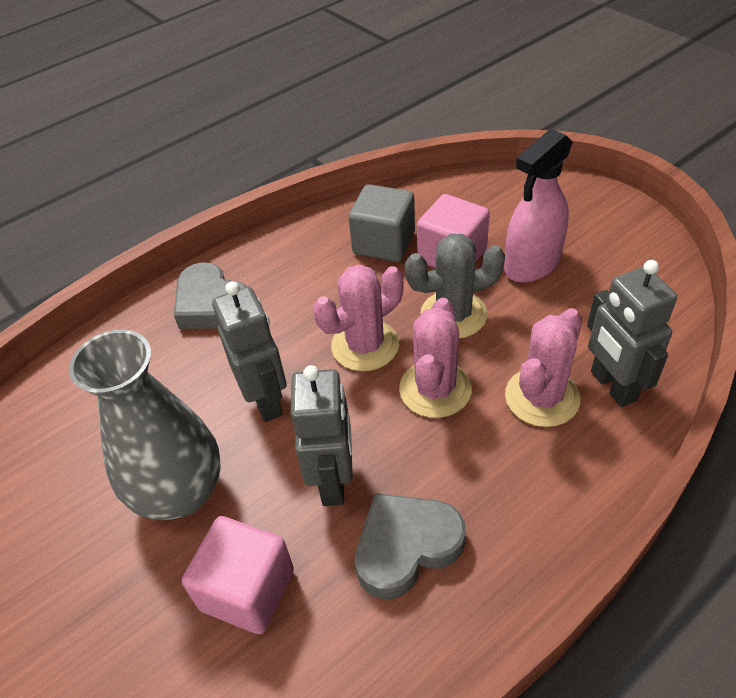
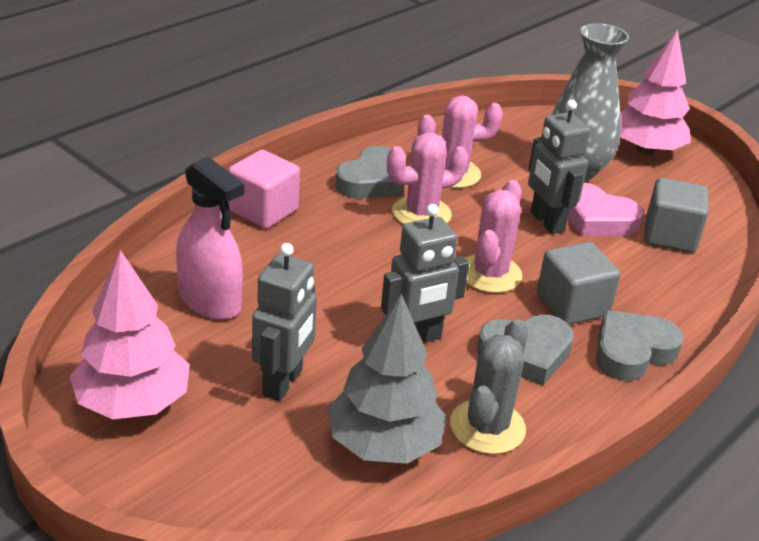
grey cube: 1 -> 2
grey heart: 2 -> 3
grey tree: 0 -> 1
pink cube: 2 -> 1
pink heart: 0 -> 1
pink tree: 0 -> 2

